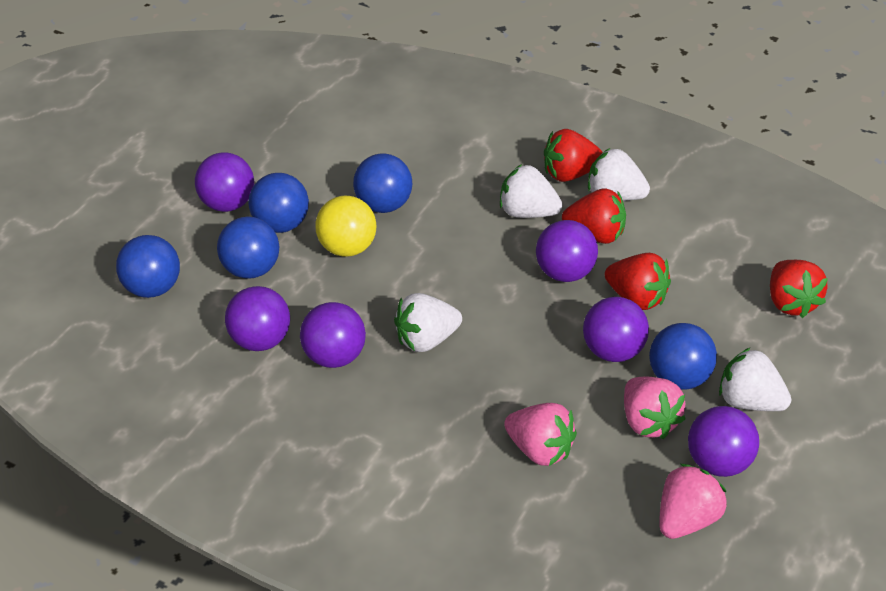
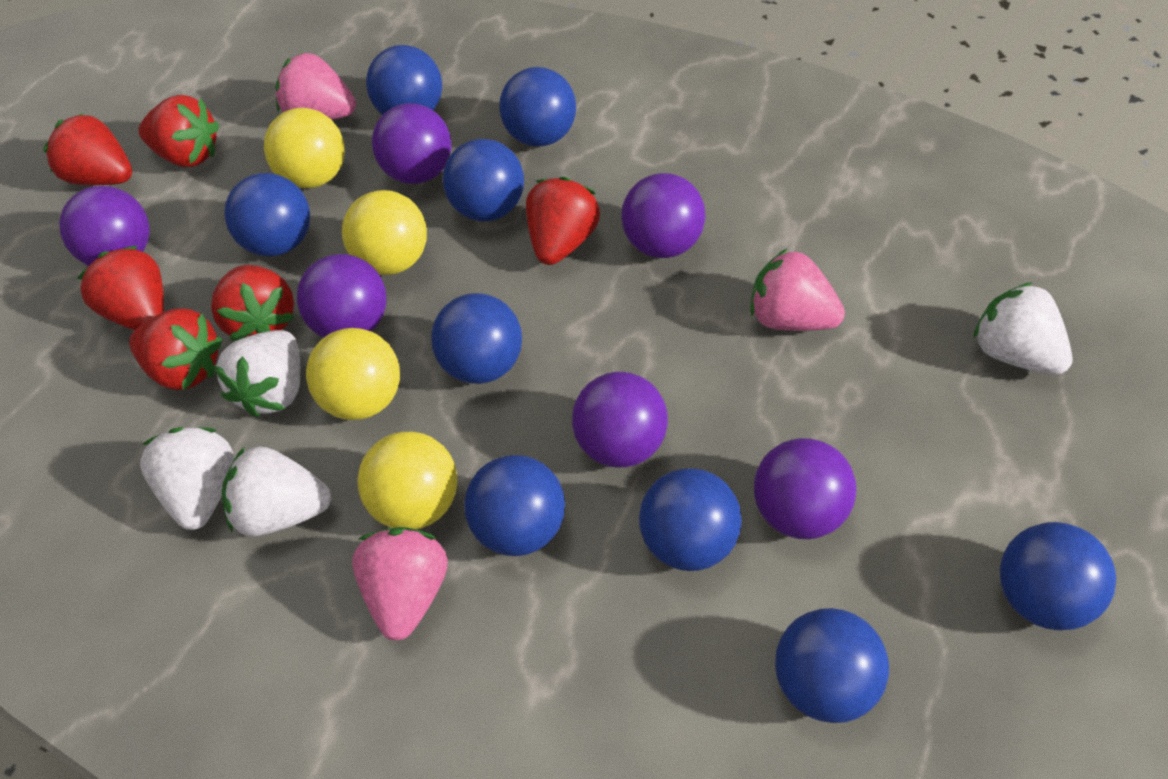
blue ball: 5 -> 9
red strawberry: 4 -> 6
yellow ball: 1 -> 4

